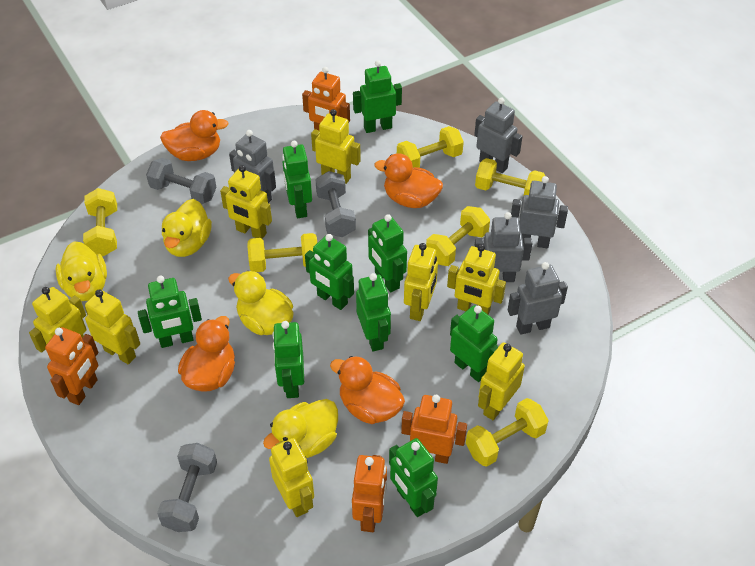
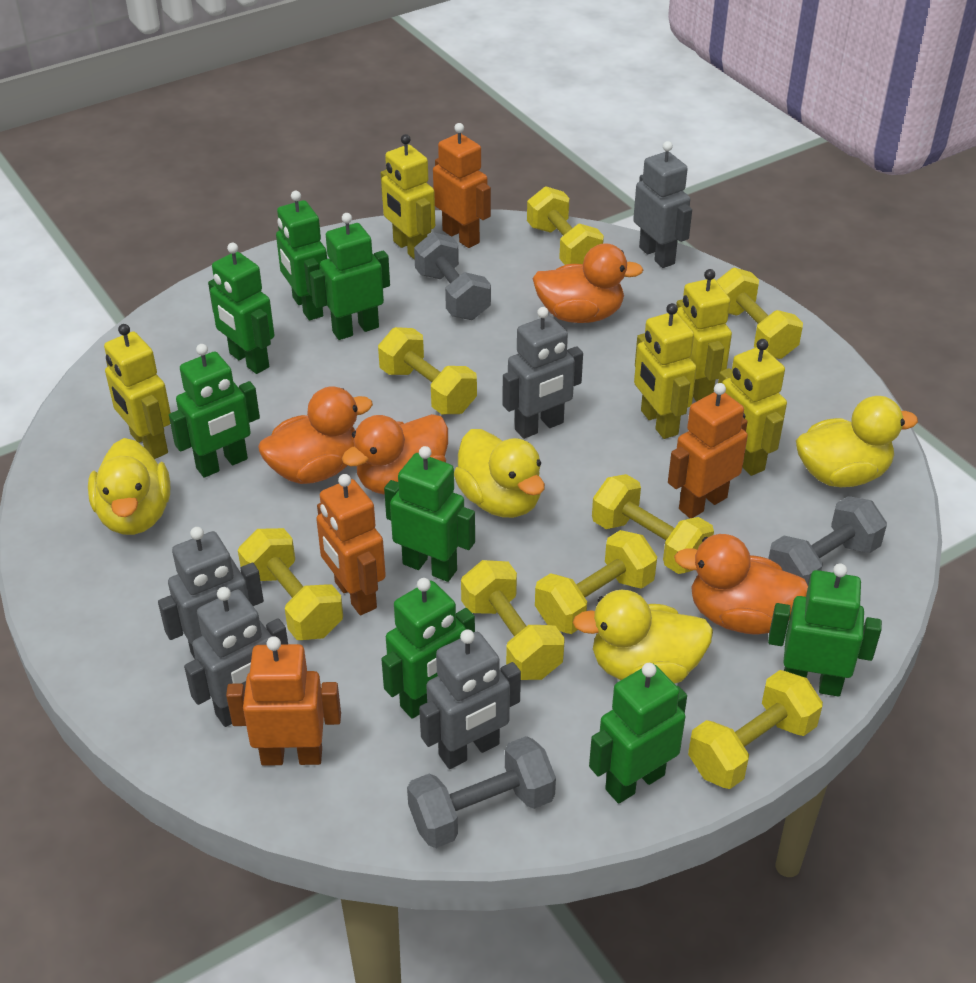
green robot: 9 -> 8
yellow dumbbell: 6 -> 8
yellow robot: 8 -> 5

